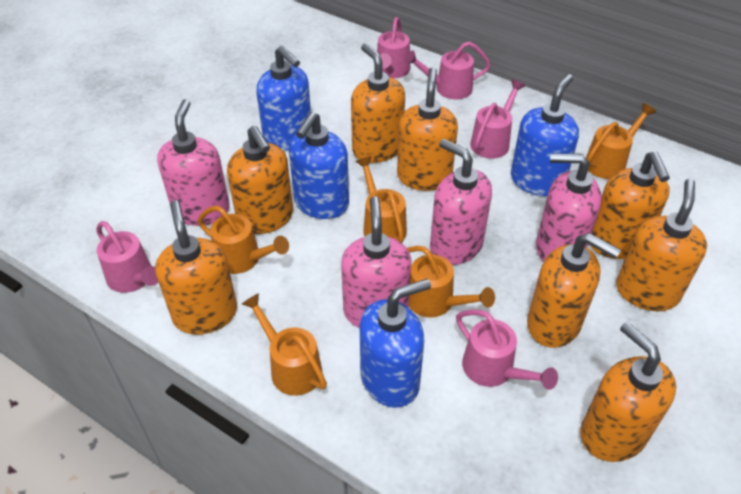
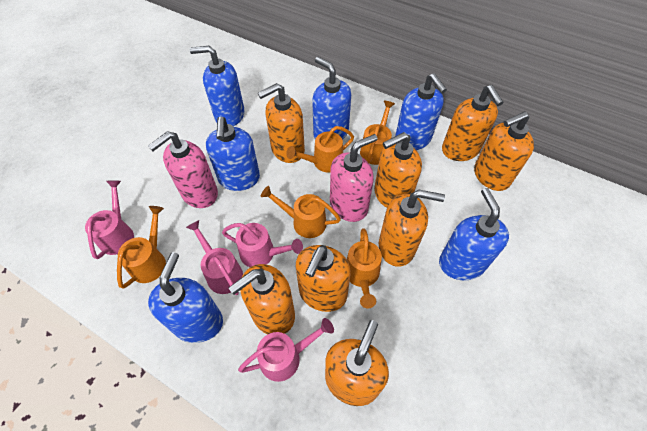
blue soap dispenser: 4 -> 6
pink soap dispenser: 4 -> 2
pink watering can: 5 -> 4

